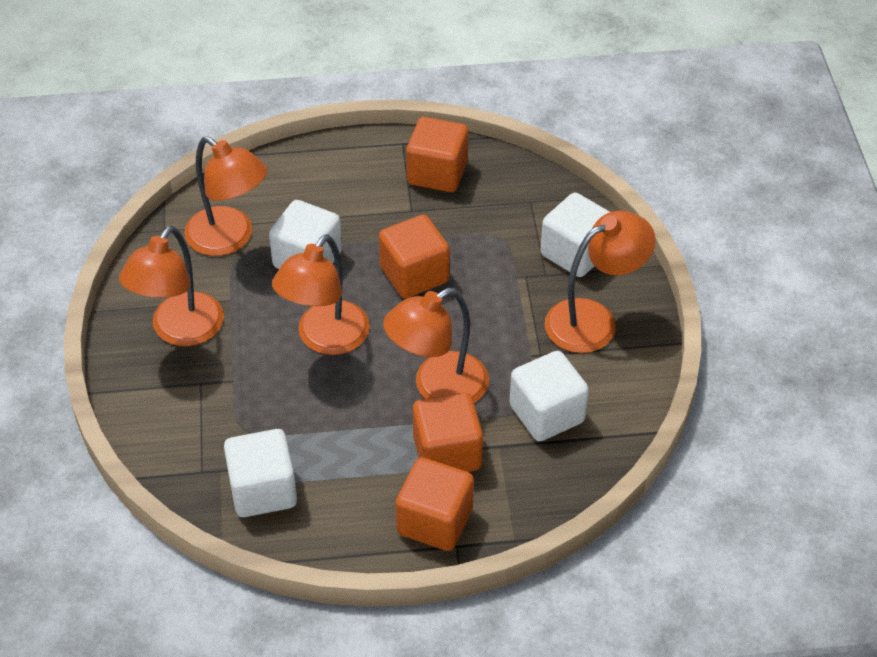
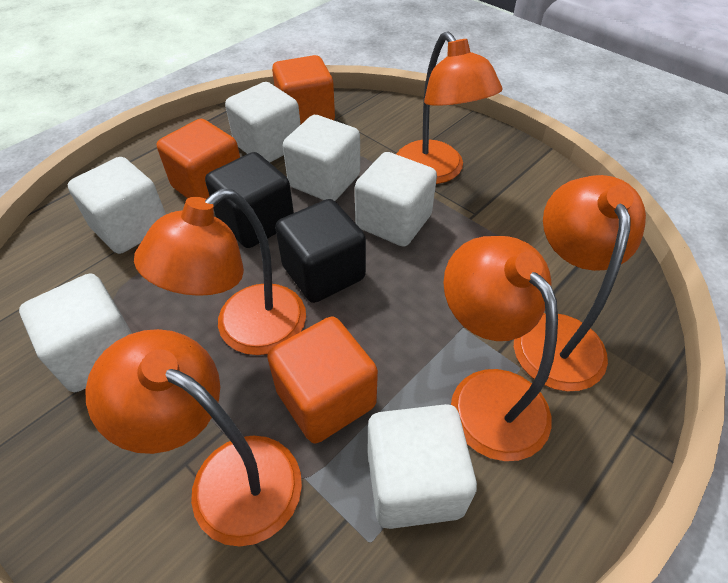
black cube: 0 -> 2
orange cube: 4 -> 3
white cube: 4 -> 6

